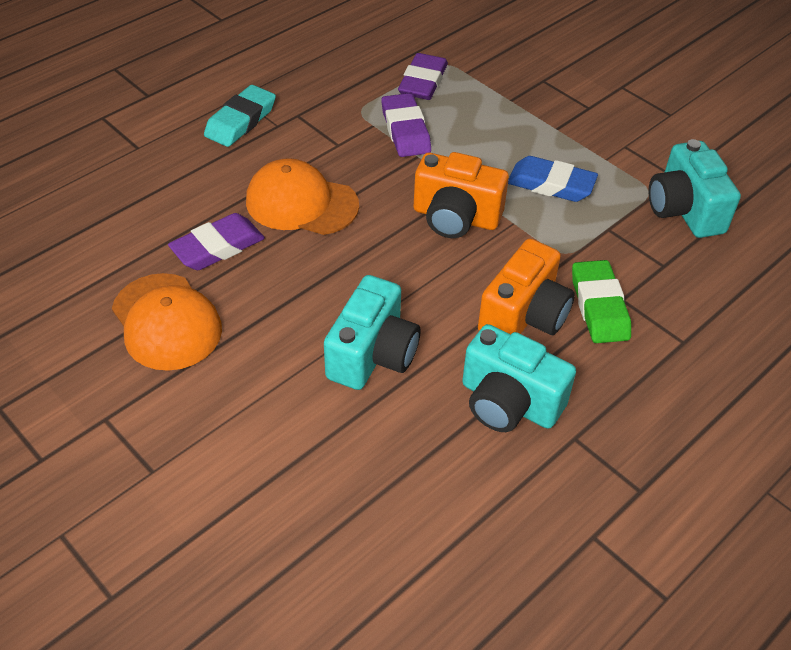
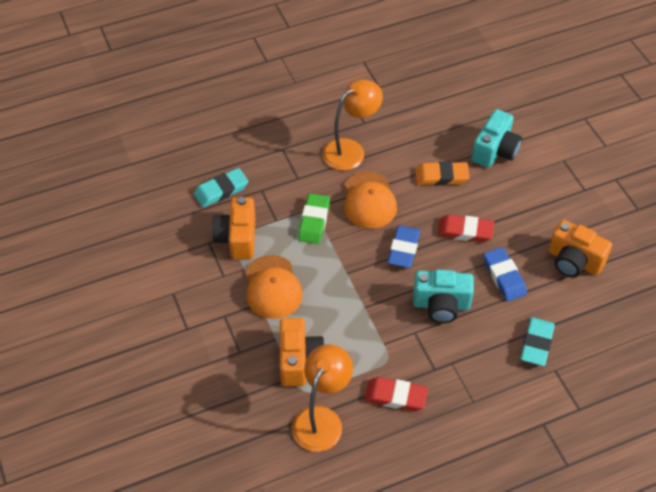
blue eraser: 1 -> 2
orange camera: 2 -> 3
orange eraser: 0 -> 1
orange lamp: 0 -> 2
purple eraser: 3 -> 0
red eraser: 0 -> 2
turquoise camera: 3 -> 2
turquoise eraser: 1 -> 2

